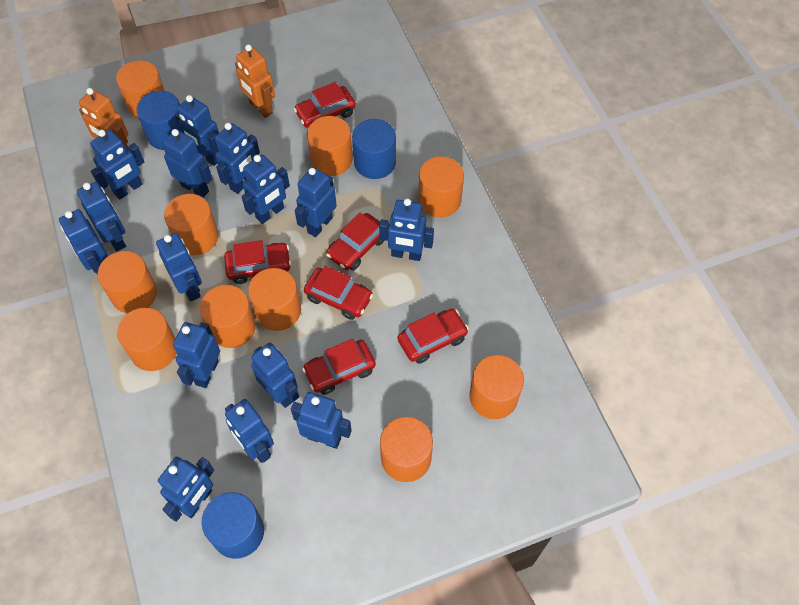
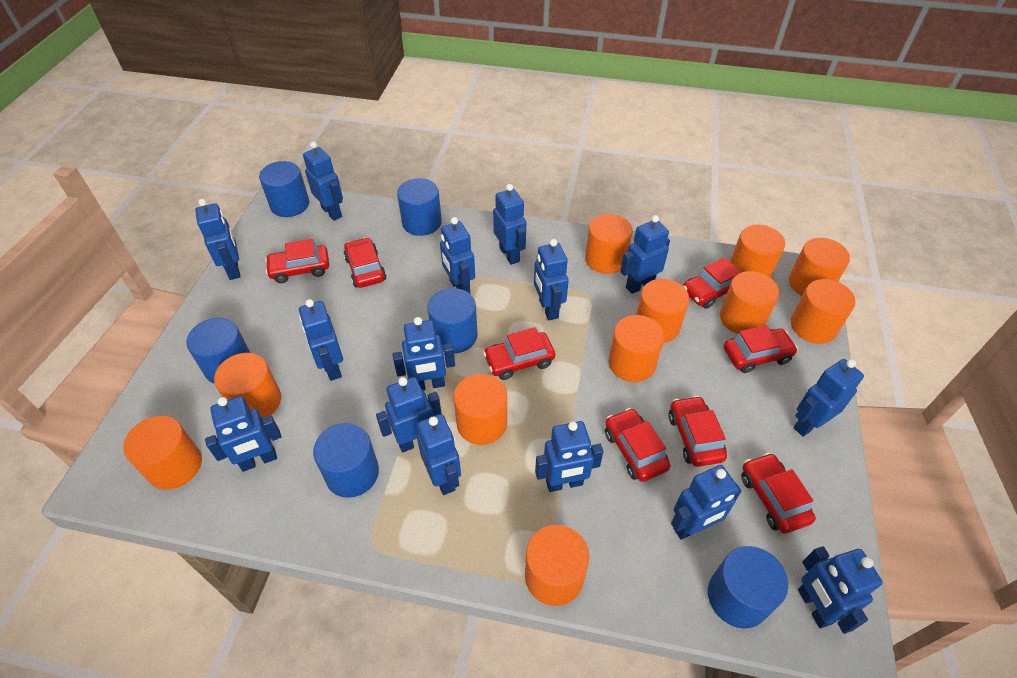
blue cylinder: 3 -> 6
orange cylinder: 10 -> 11
orange robot: 2 -> 0
red car: 6 -> 8

